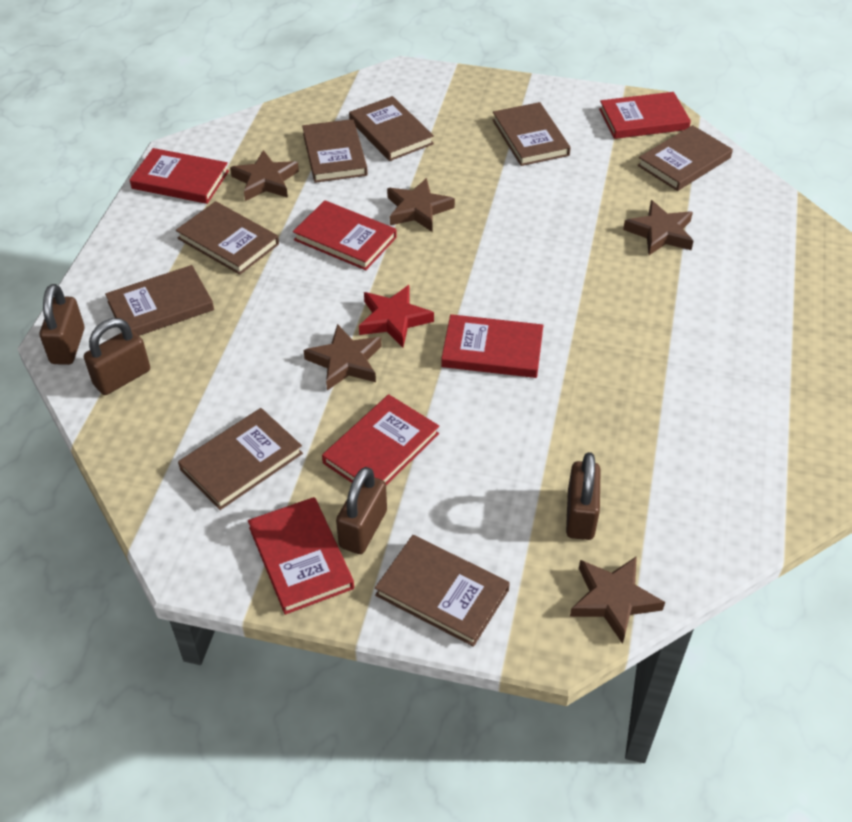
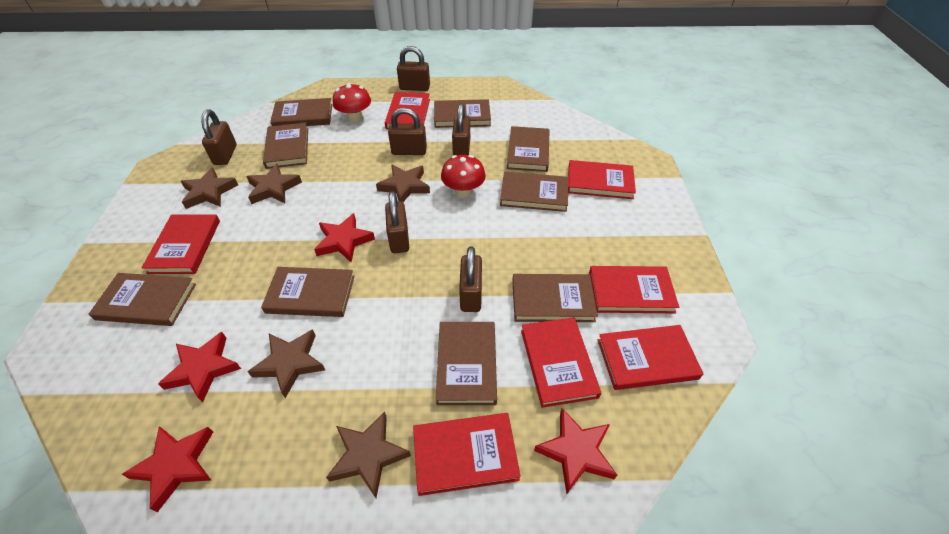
brown book: 8 -> 9
brown padlock: 4 -> 6
red book: 6 -> 7
red mushroom: 0 -> 2
red star: 1 -> 4

